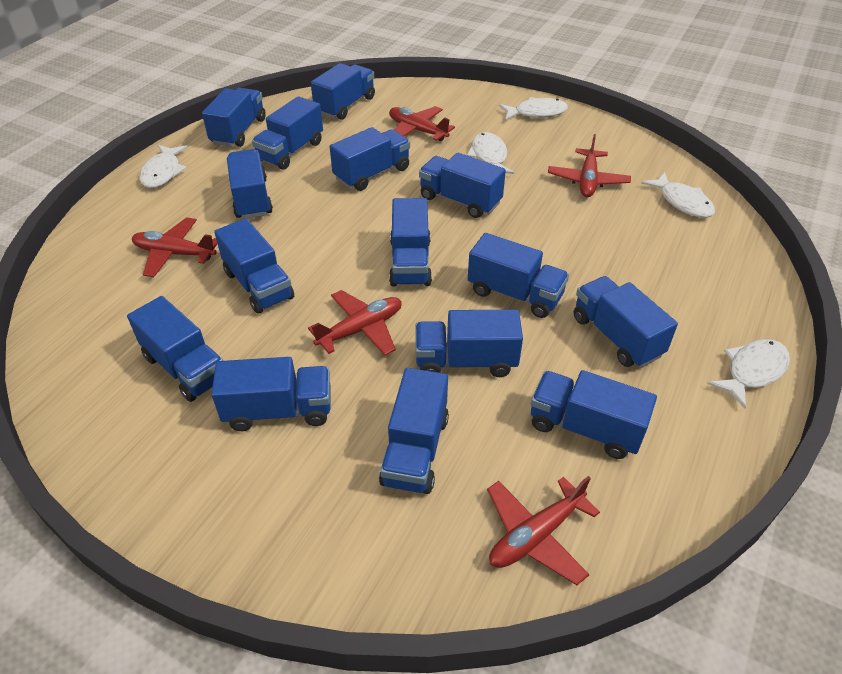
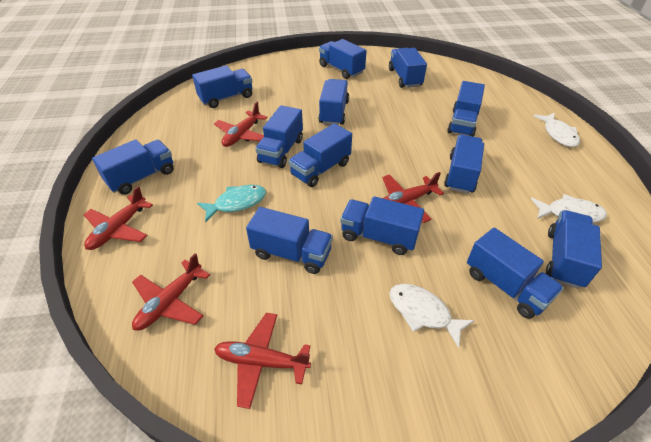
blue truck: 15 -> 13
turquoise fish: 0 -> 1
white fish: 5 -> 3

